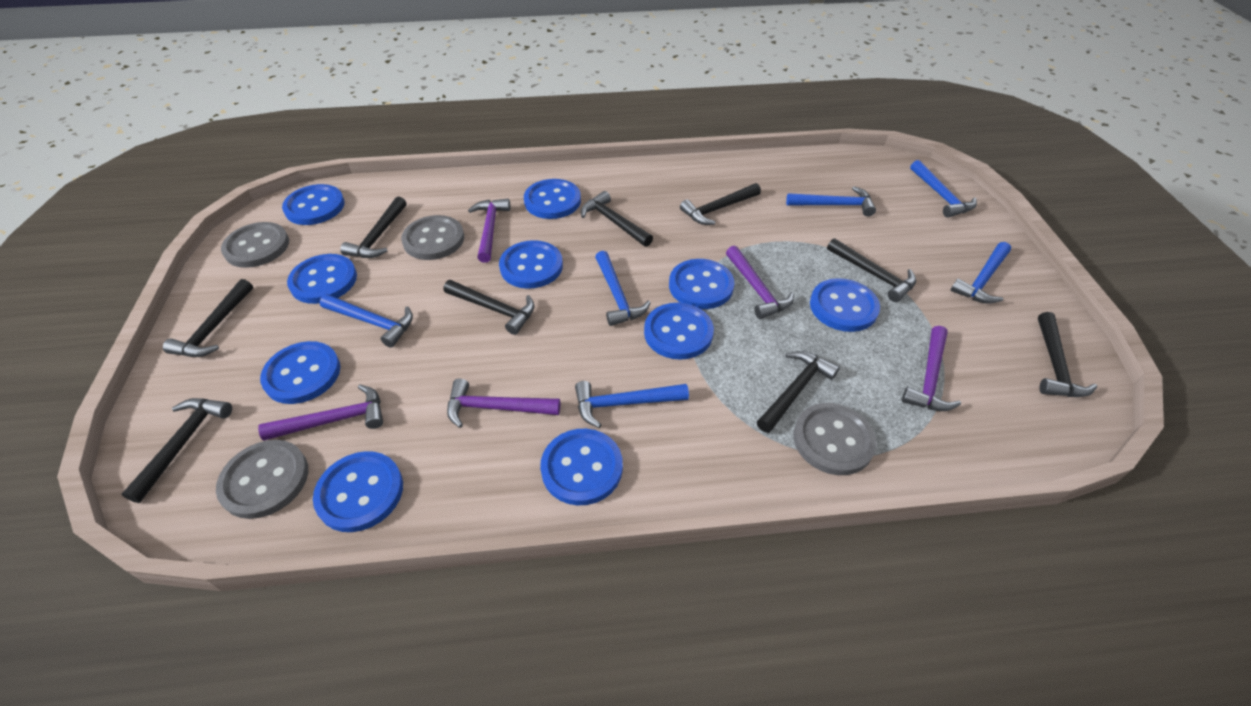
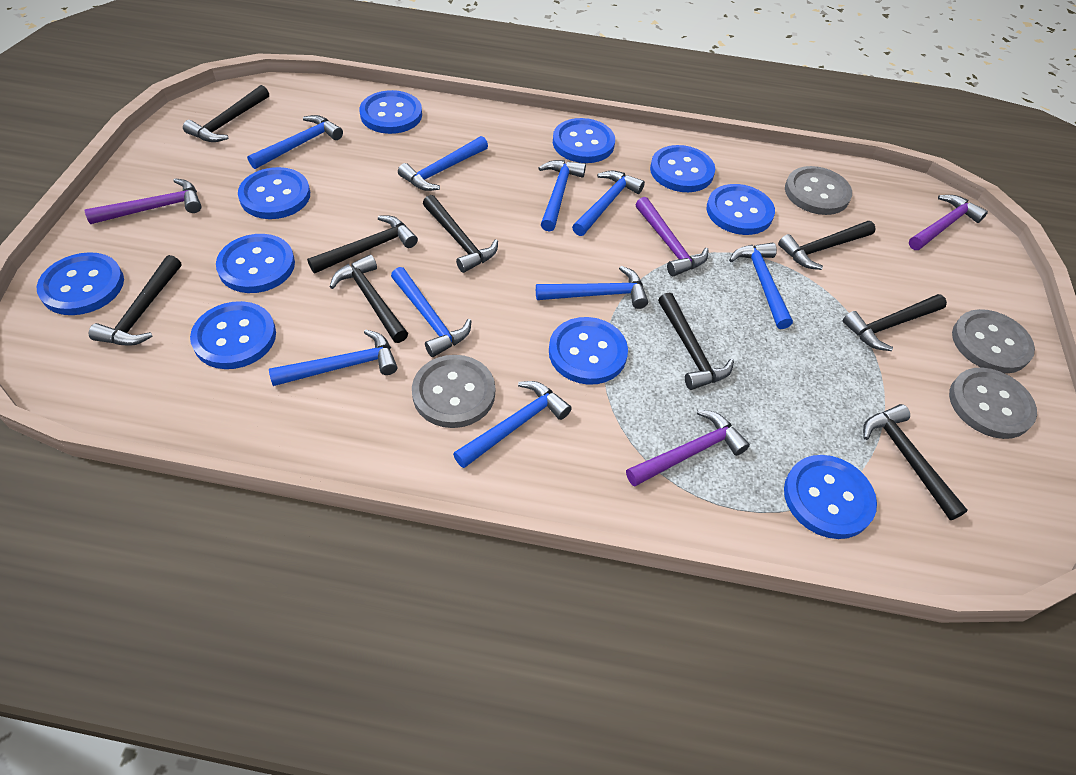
blue hammer: 6 -> 9
purple hammer: 5 -> 4

